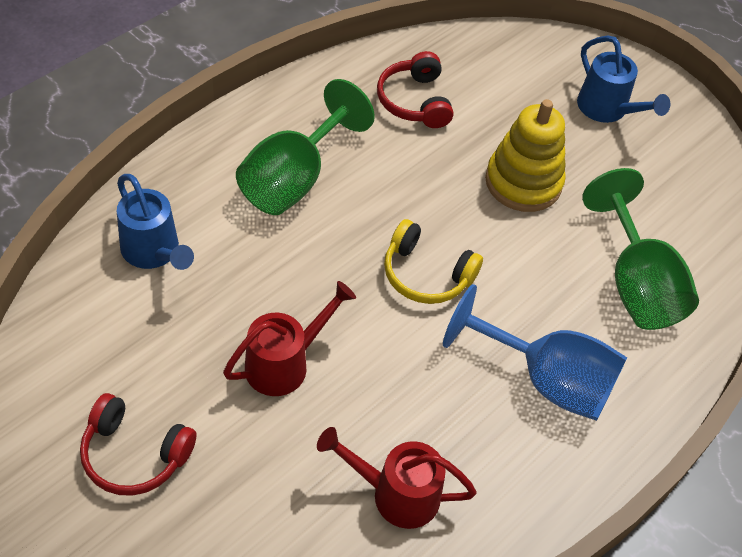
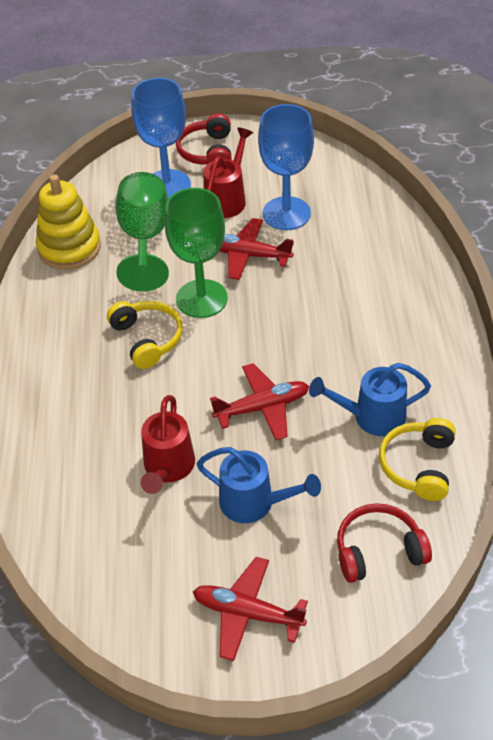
blue goblet: 1 -> 2
red plane: 0 -> 3
yellow headphones: 1 -> 2

